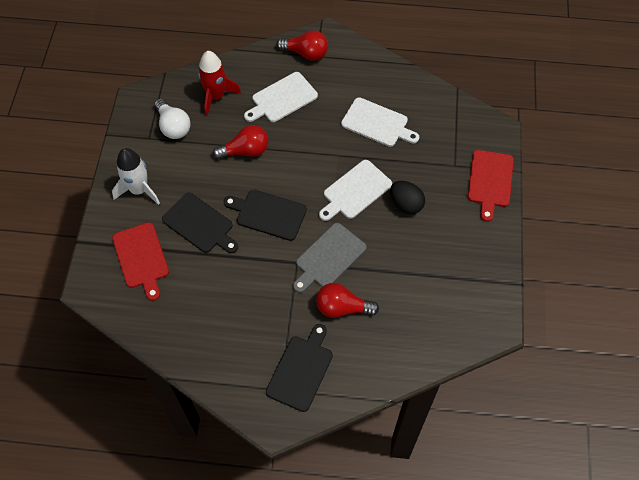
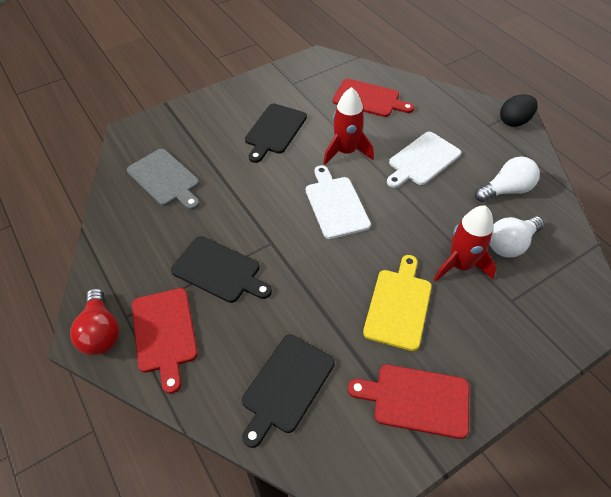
red cutting board: 2 -> 3
red light bulb: 3 -> 1
red rocket: 1 -> 2
white cutting board: 3 -> 2
white light bulb: 1 -> 2
white rocket: 1 -> 0
yellow cutting board: 0 -> 1

